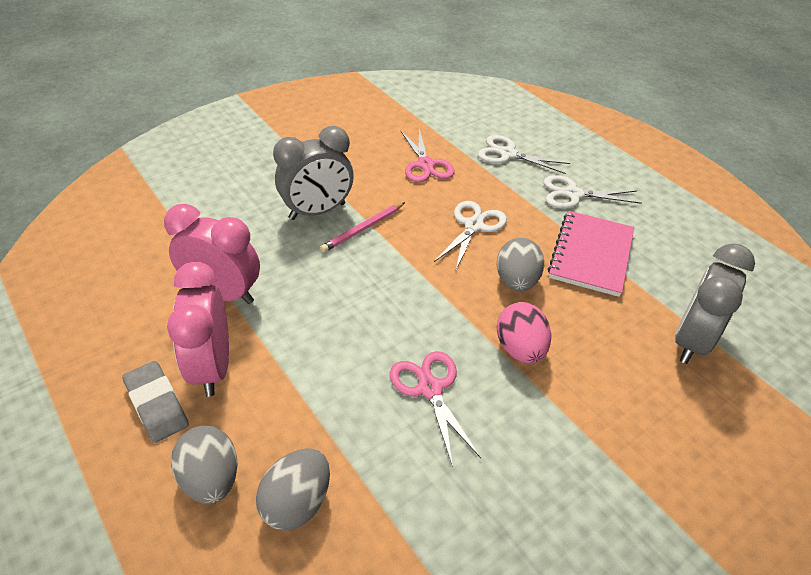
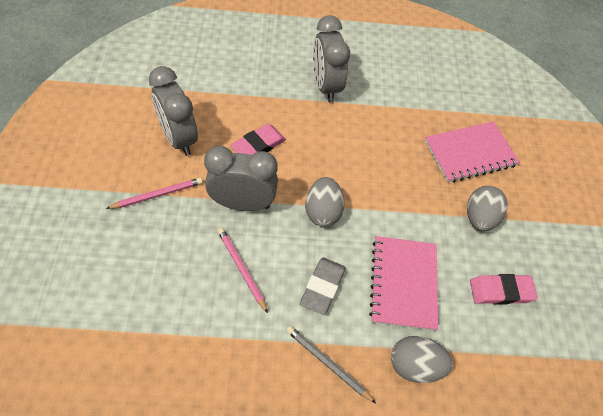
grey clock: 2 -> 3
grey pencil: 0 -> 1
pink clock: 2 -> 0
pink egg: 1 -> 0
pink eraser: 0 -> 2
pink notebook: 1 -> 2
pink pencil: 1 -> 2
pink scissors: 2 -> 0
white scissors: 3 -> 0

